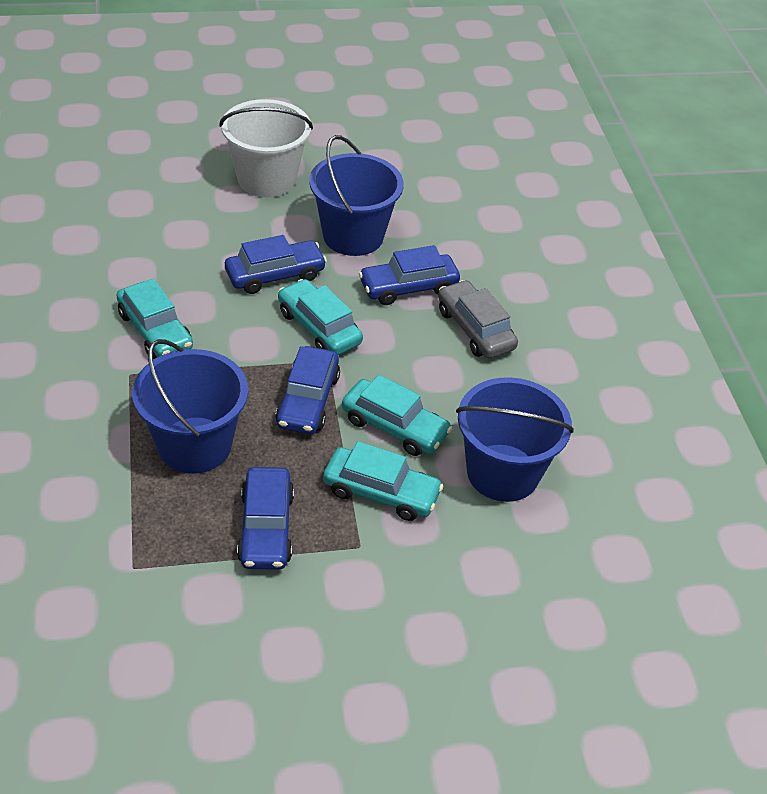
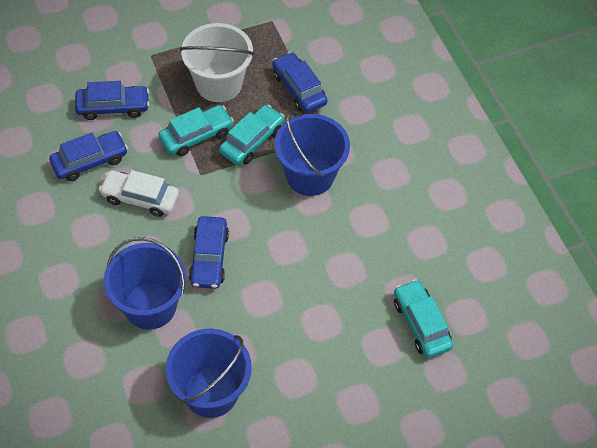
grey car: 1 -> 0
turquoise car: 4 -> 3
white car: 0 -> 1

